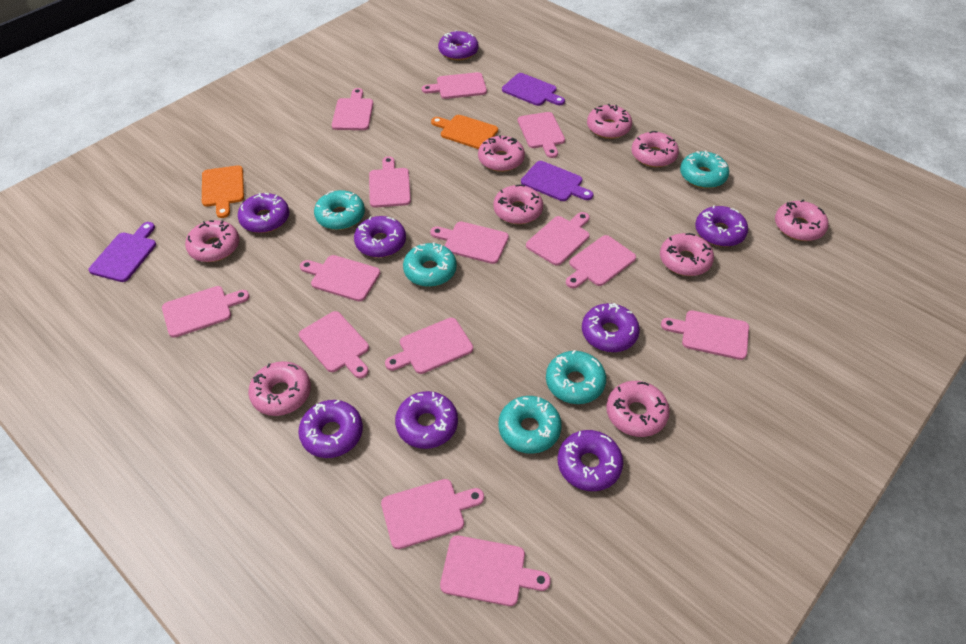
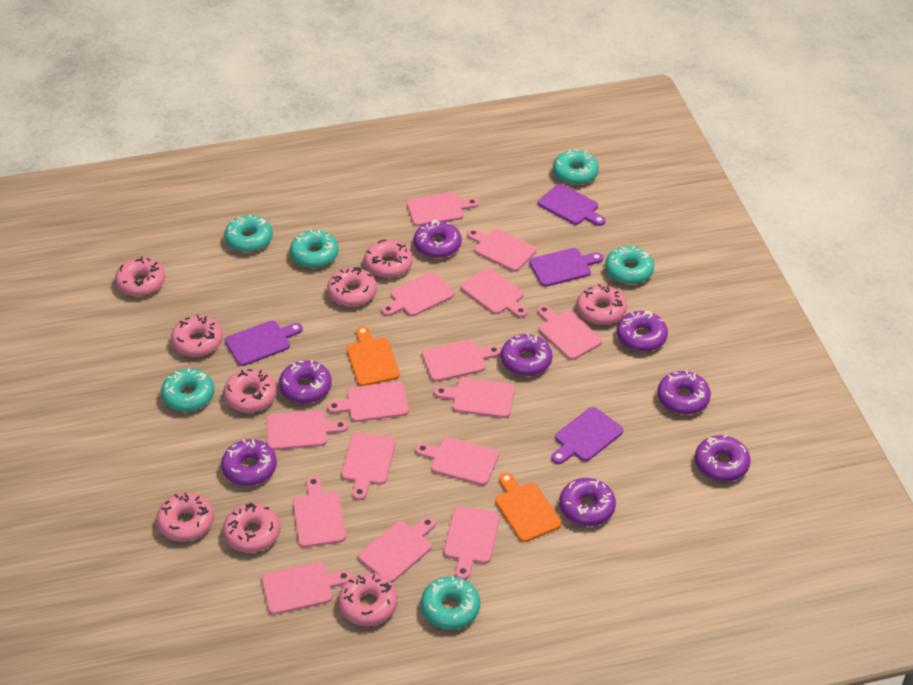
pink cutting board: 14 -> 15
purple cutting board: 3 -> 4
turquoise donut: 5 -> 6

